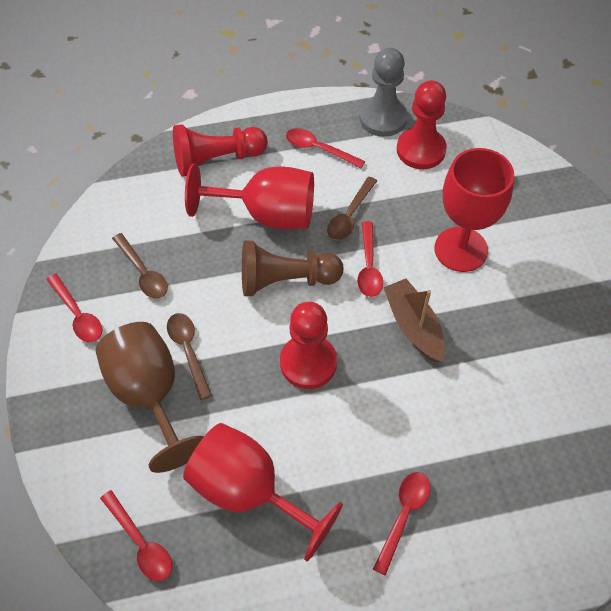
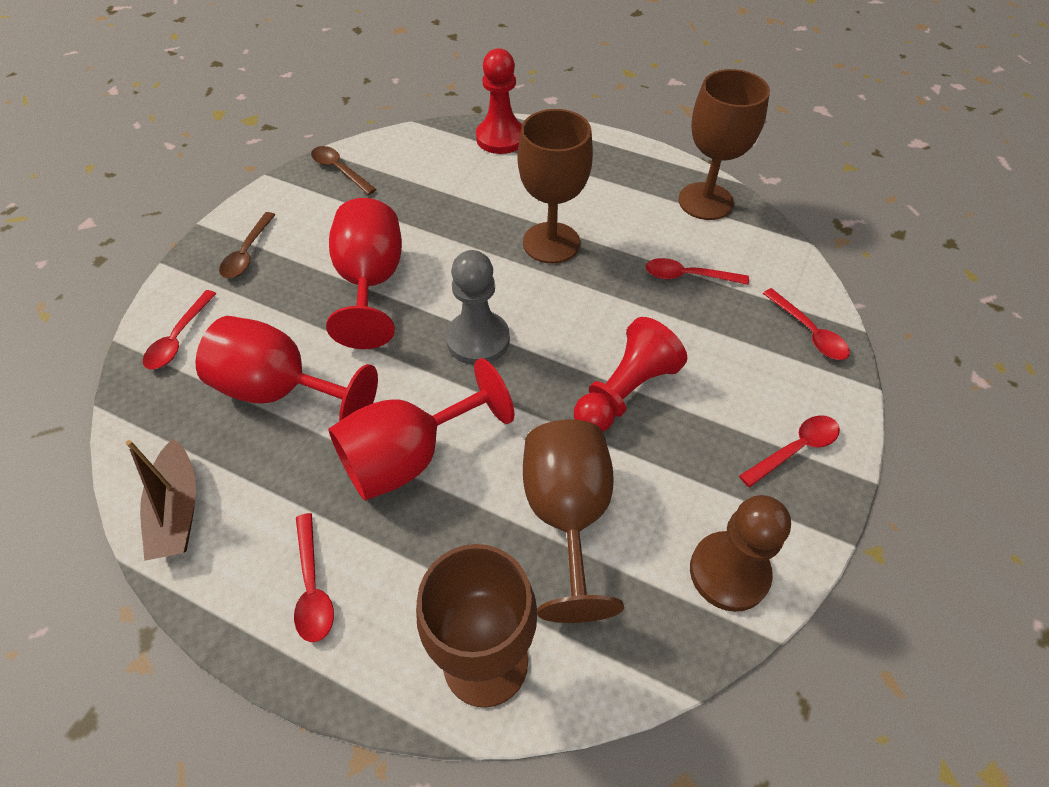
brown goblet: 1 -> 4
brown spoon: 3 -> 2
red pawn: 3 -> 2

